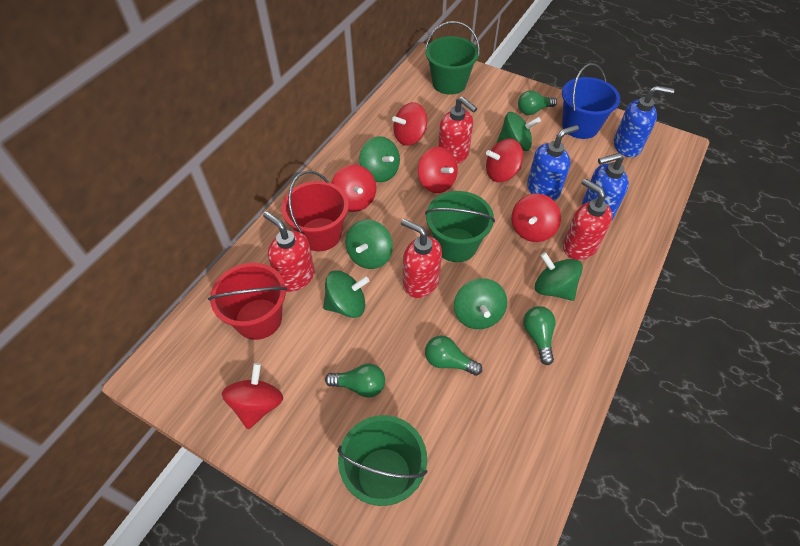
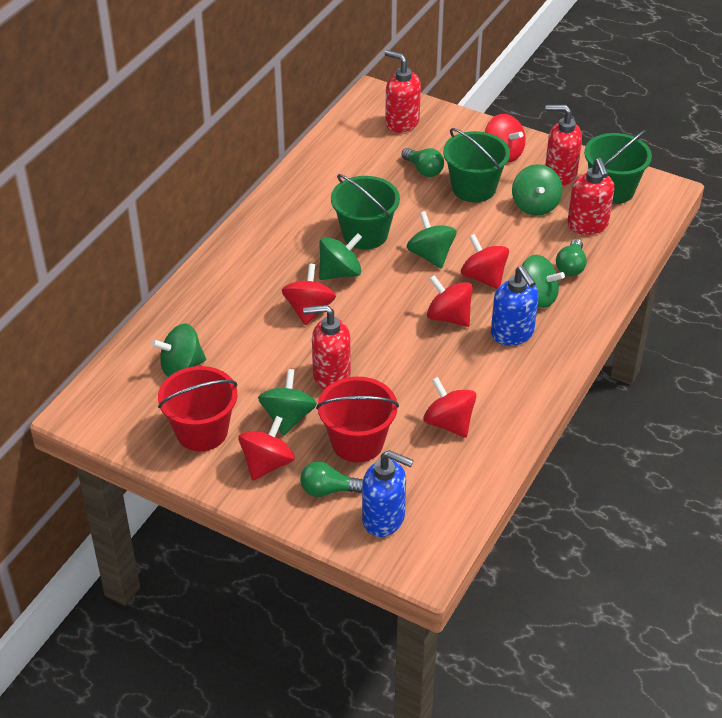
blue bucket: 1 -> 0
blue soap dispenser: 3 -> 2
green light bulb: 4 -> 3

